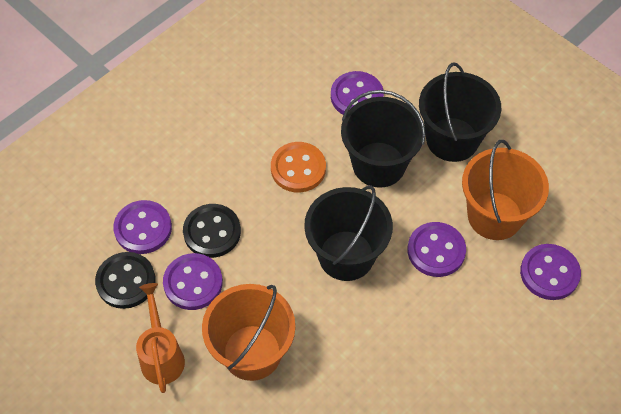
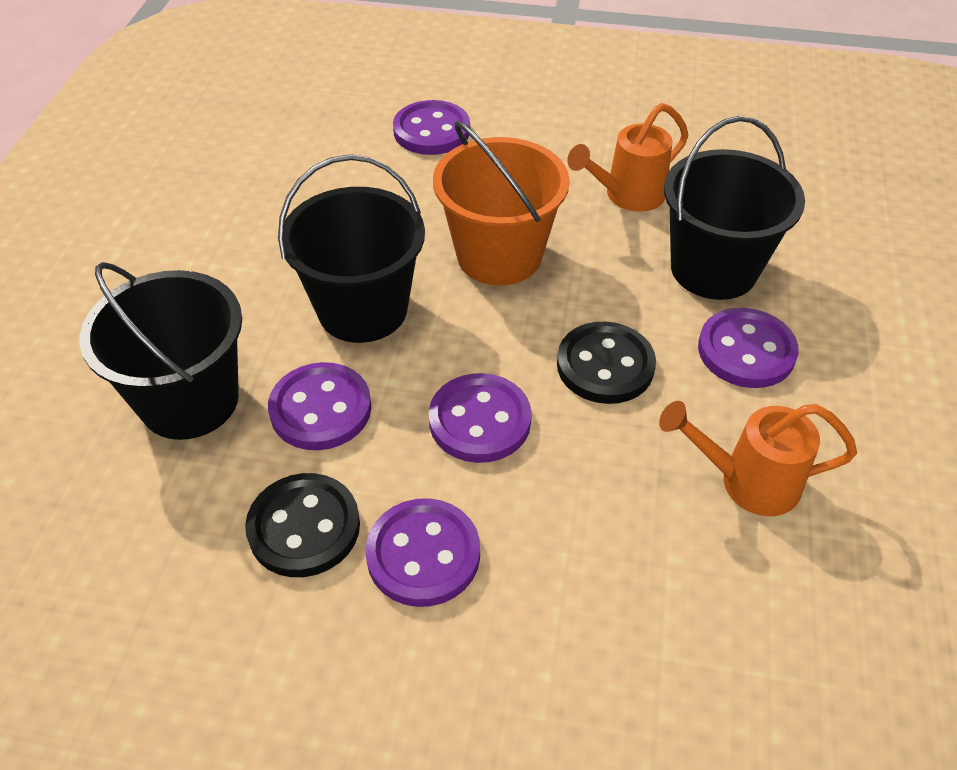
orange bucket: 2 -> 1
orange button: 1 -> 0
orange watering can: 1 -> 2

